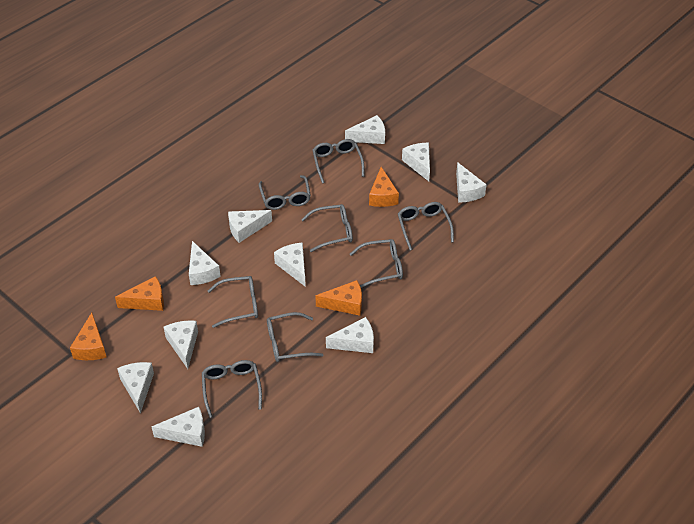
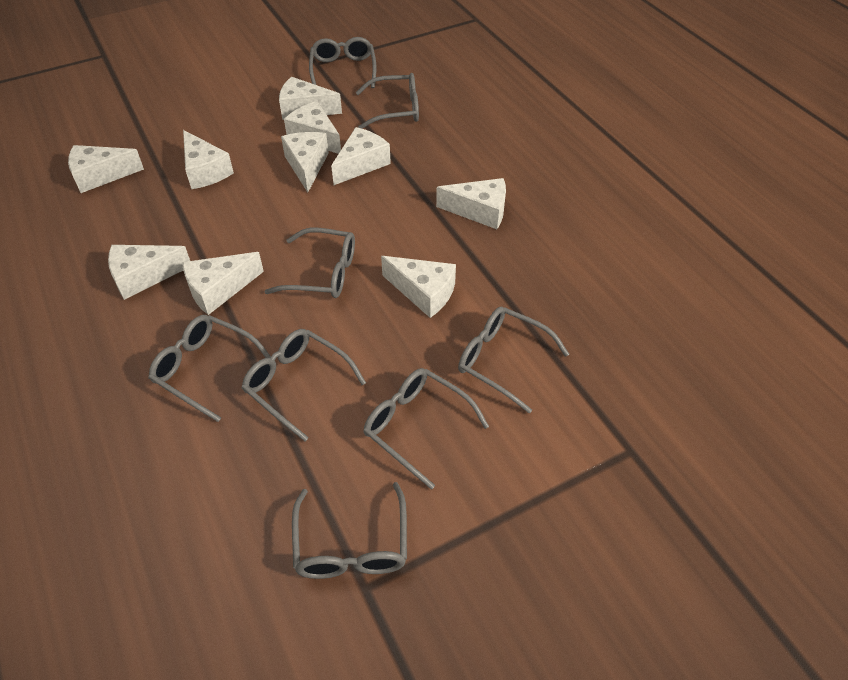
orange cheese: 4 -> 0

